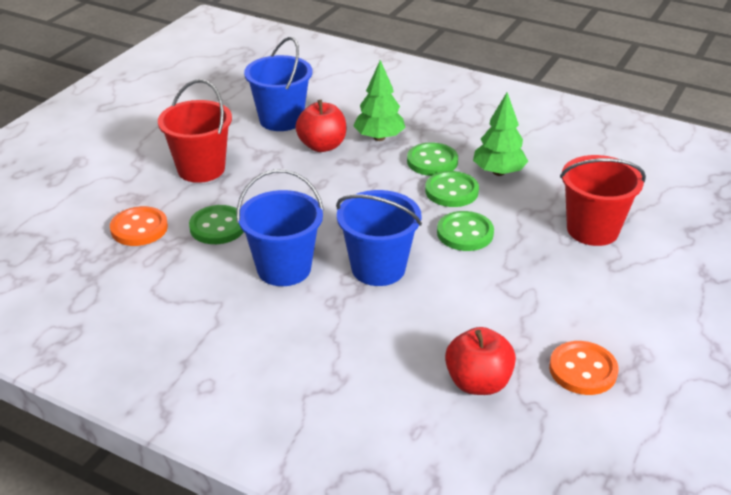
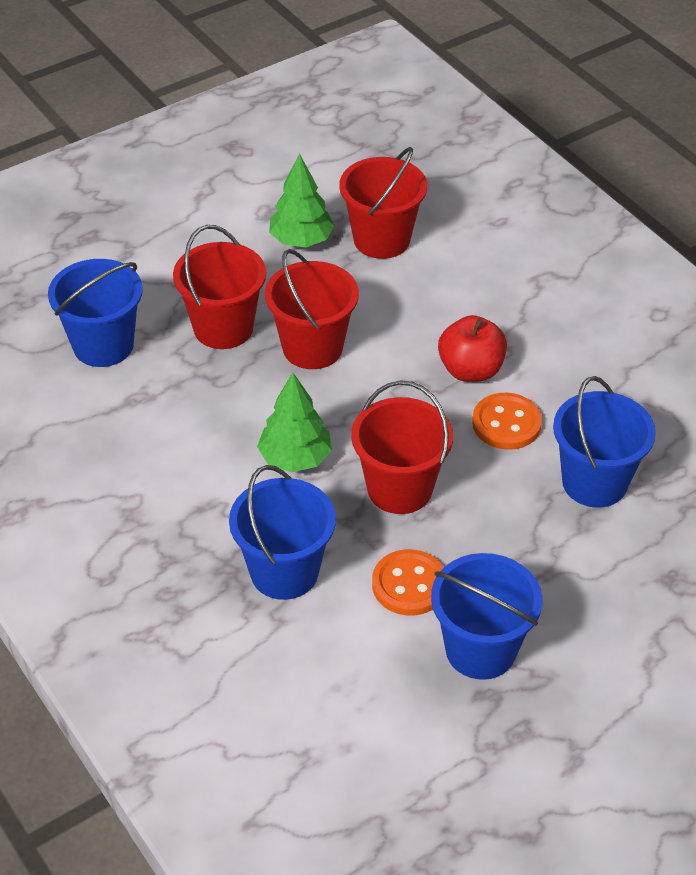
blue bucket: 3 -> 4
green button: 4 -> 0
red apple: 2 -> 1
red bucket: 2 -> 4

